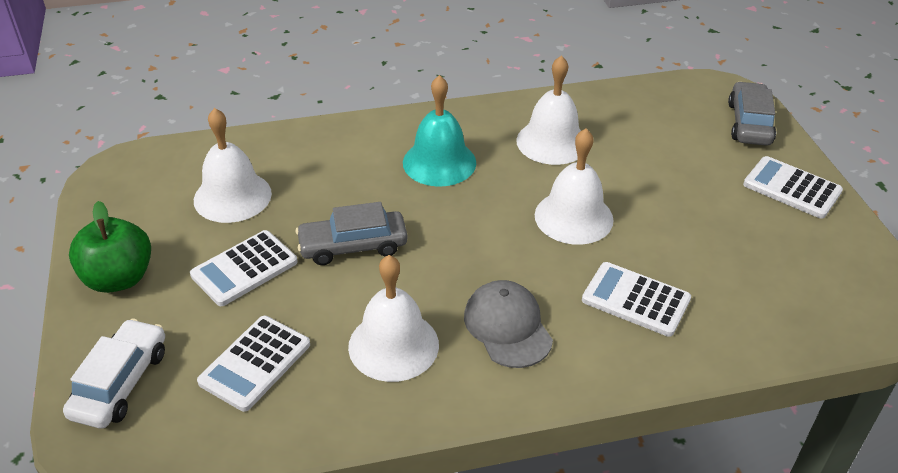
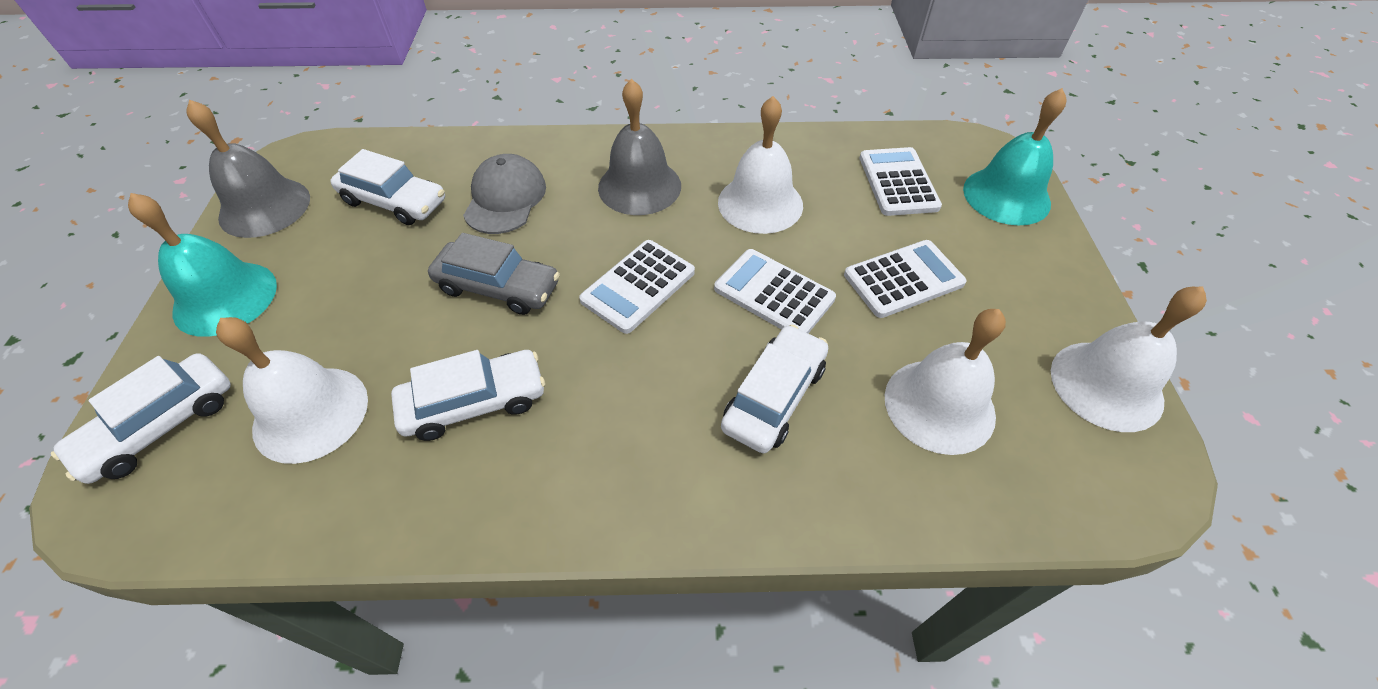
green apple: 1 -> 0
grey bell: 0 -> 2
grey car: 2 -> 1
turquoise bell: 1 -> 2
white car: 1 -> 4

